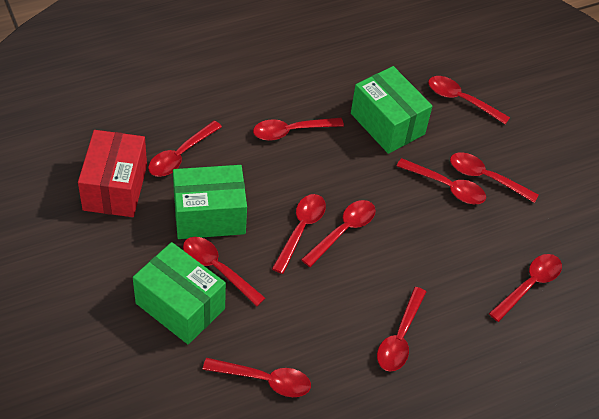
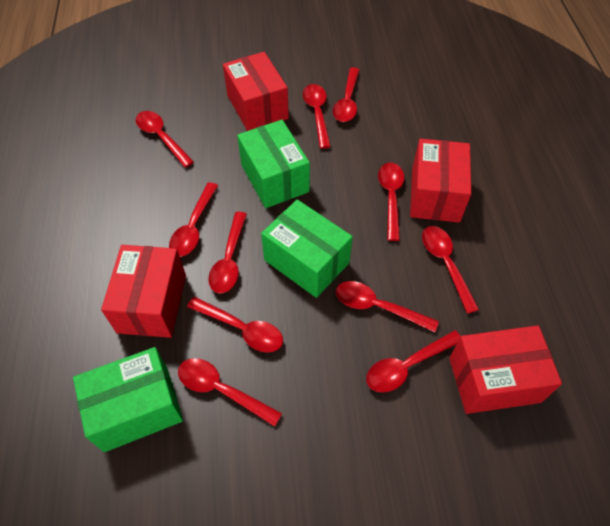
red box: 1 -> 4

